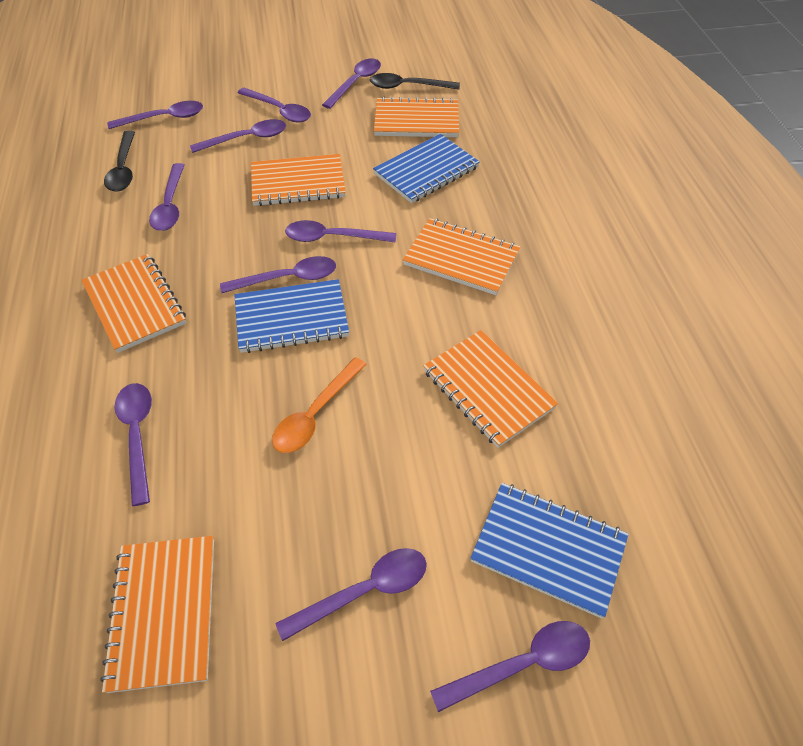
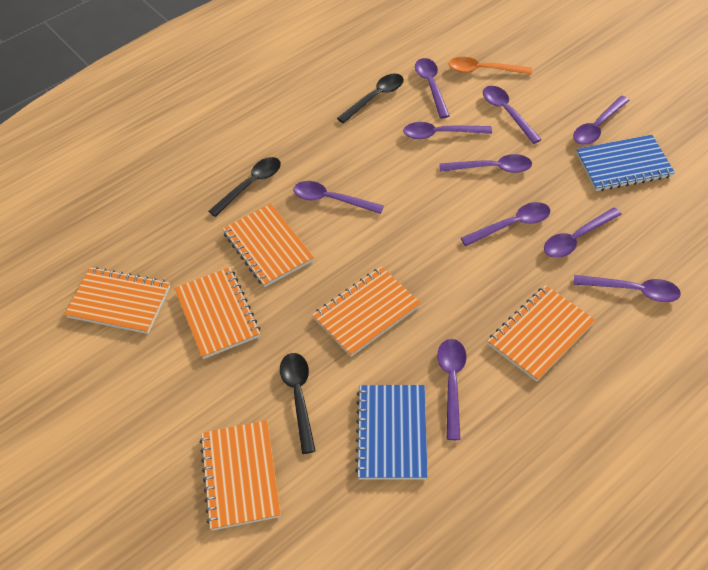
black spoon: 2 -> 3
blue notebook: 3 -> 2

